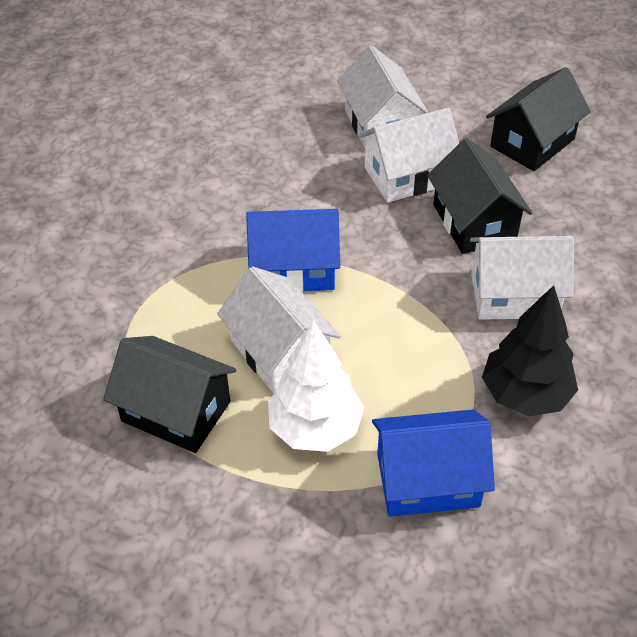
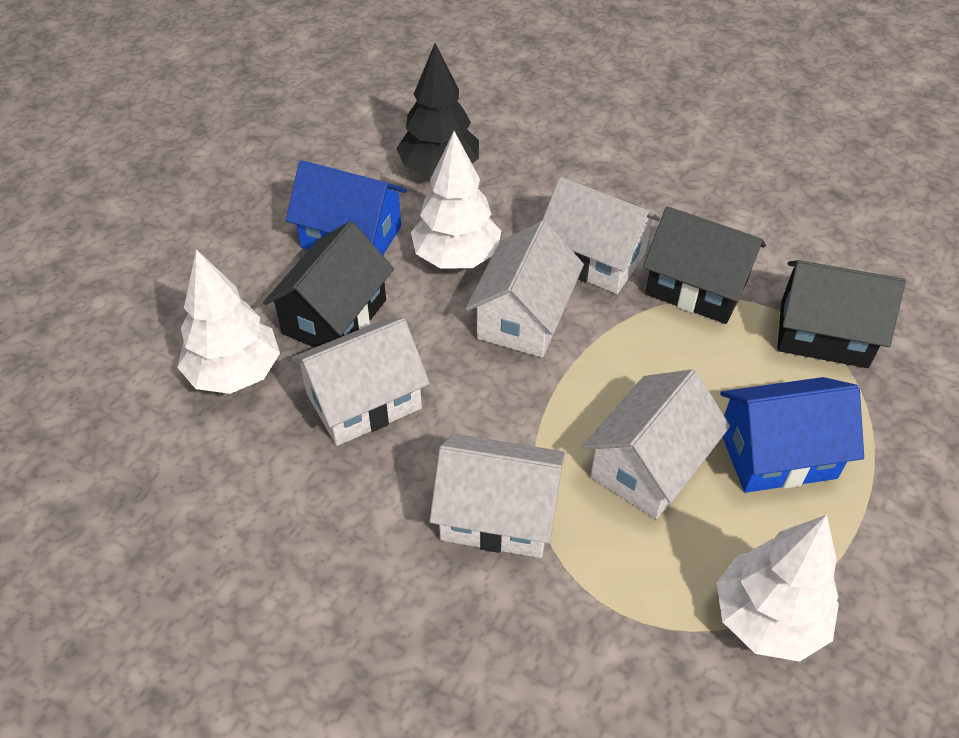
white house: 4 -> 5
white tree: 1 -> 3

